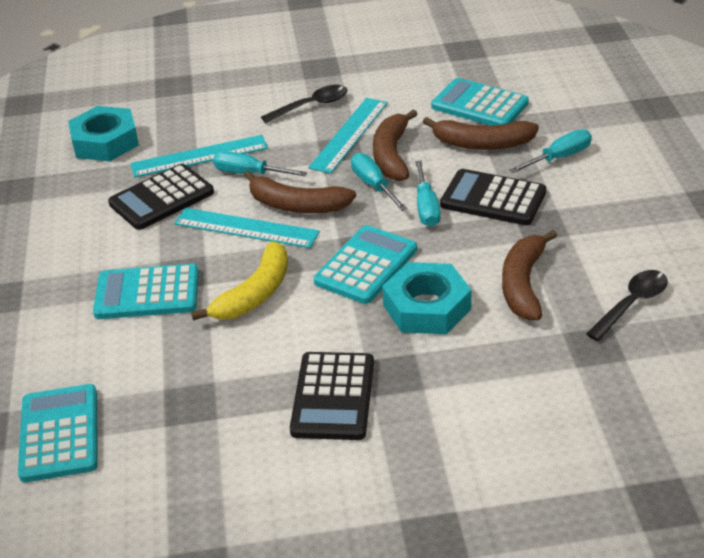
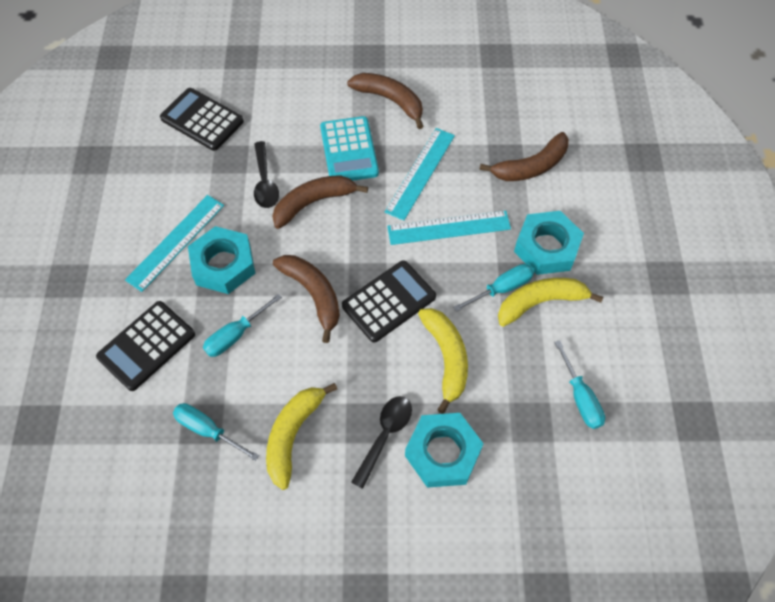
turquoise calculator: 4 -> 1
turquoise nut: 2 -> 3
yellow banana: 1 -> 3

